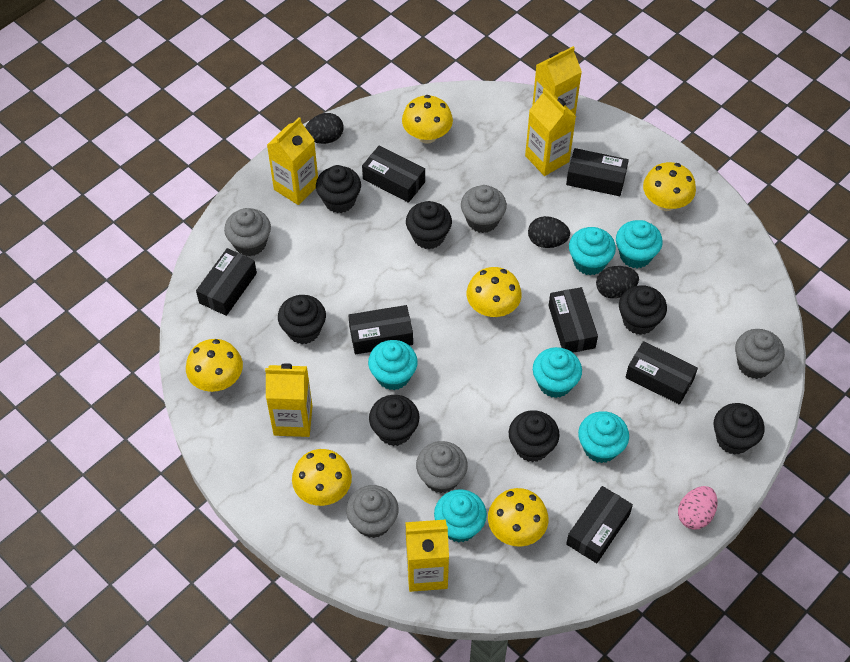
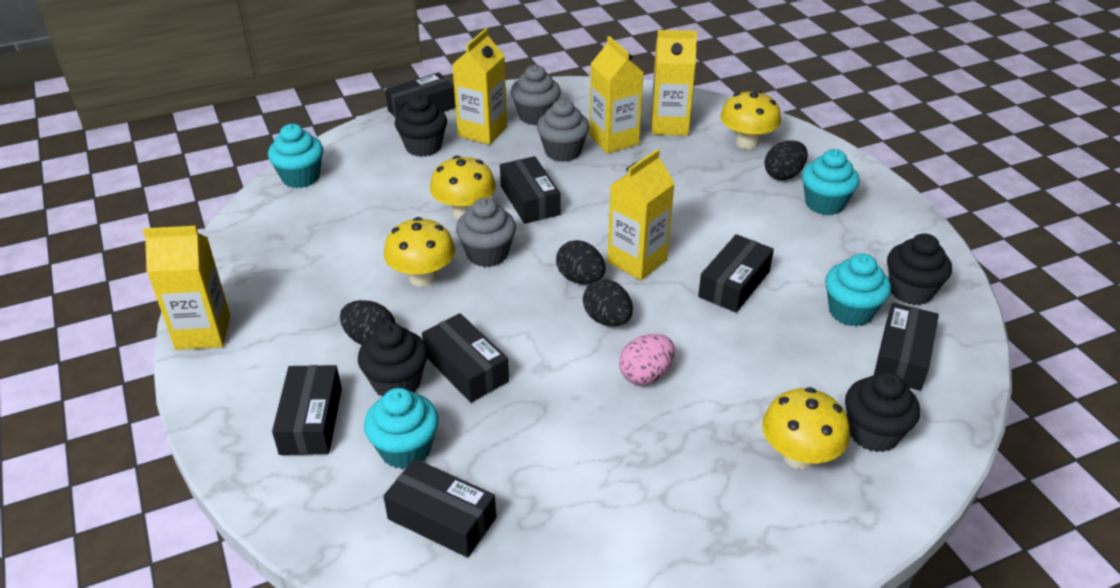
black cupcake: 7 -> 4
black egg: 3 -> 4
grey cupcake: 5 -> 3
turquoise cupcake: 6 -> 4
yellow mushroom: 6 -> 4

